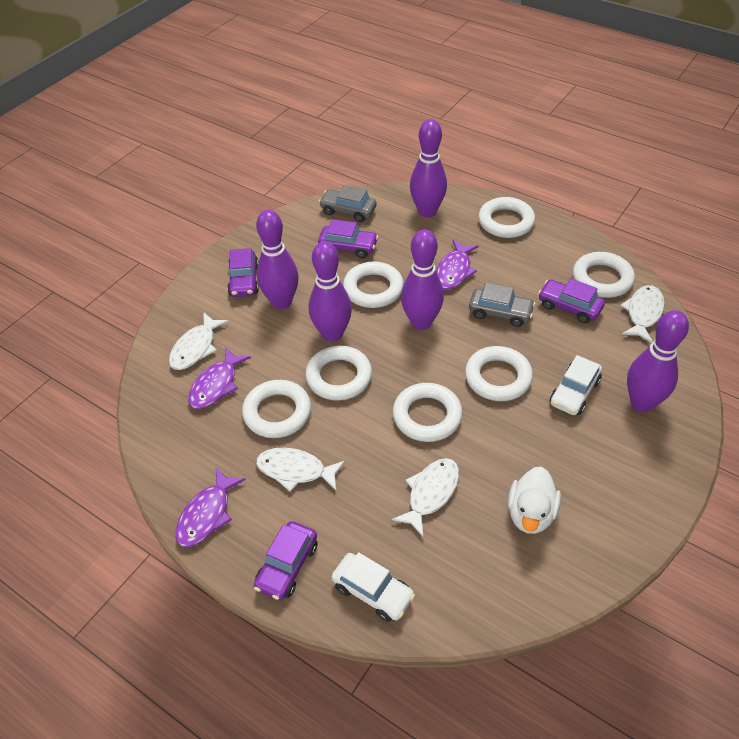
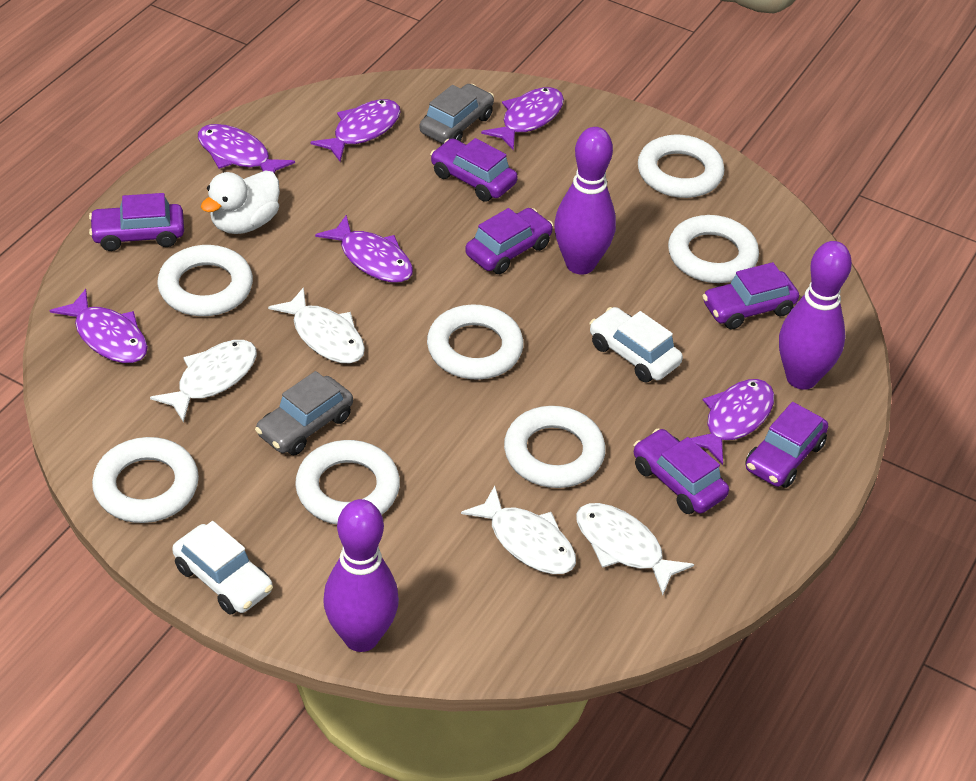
purple bowling pin: 5 -> 3
purple car: 4 -> 6
purple fish: 3 -> 6

